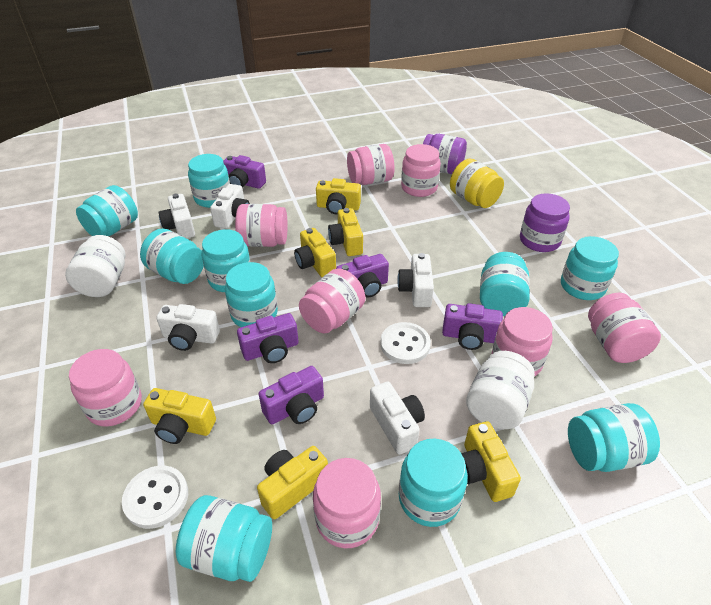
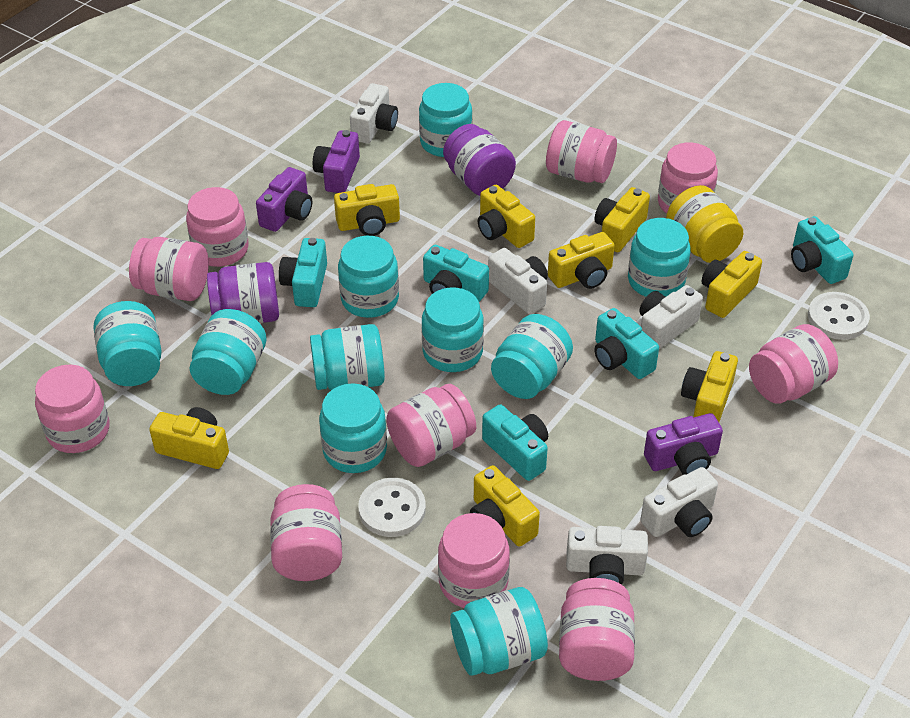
pink jar: 8 -> 10
purple camera: 5 -> 3
turquoise camera: 0 -> 5
white jar: 2 -> 0
yellow camera: 6 -> 8

